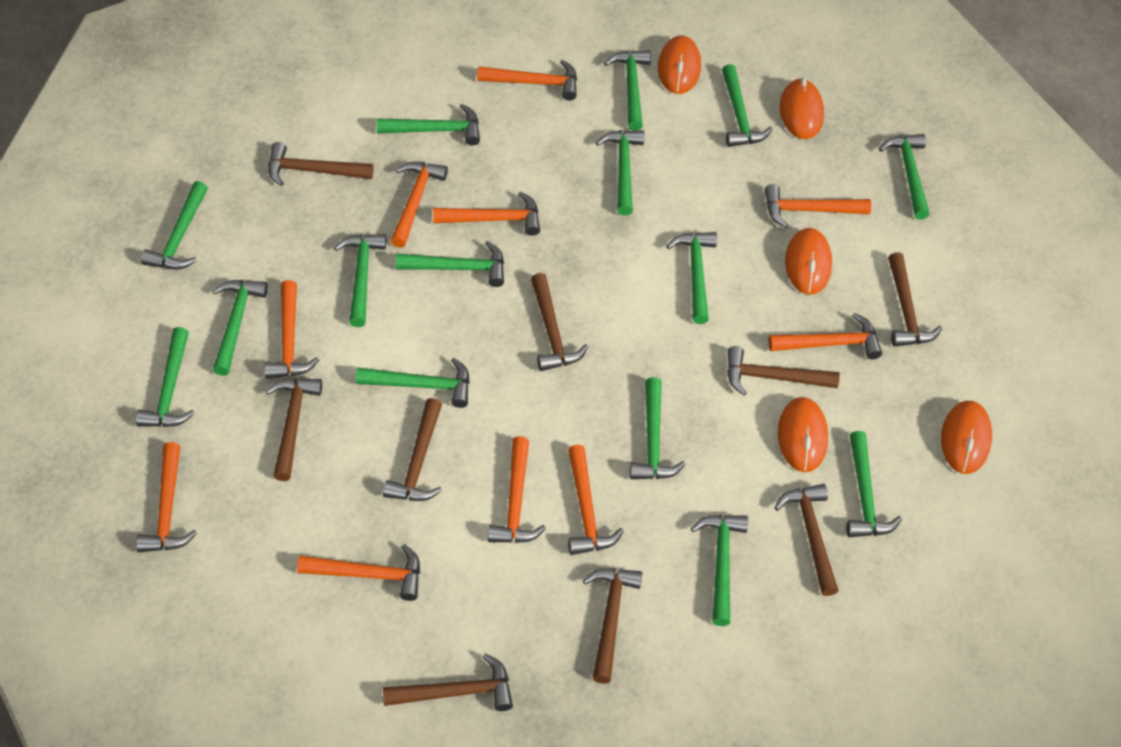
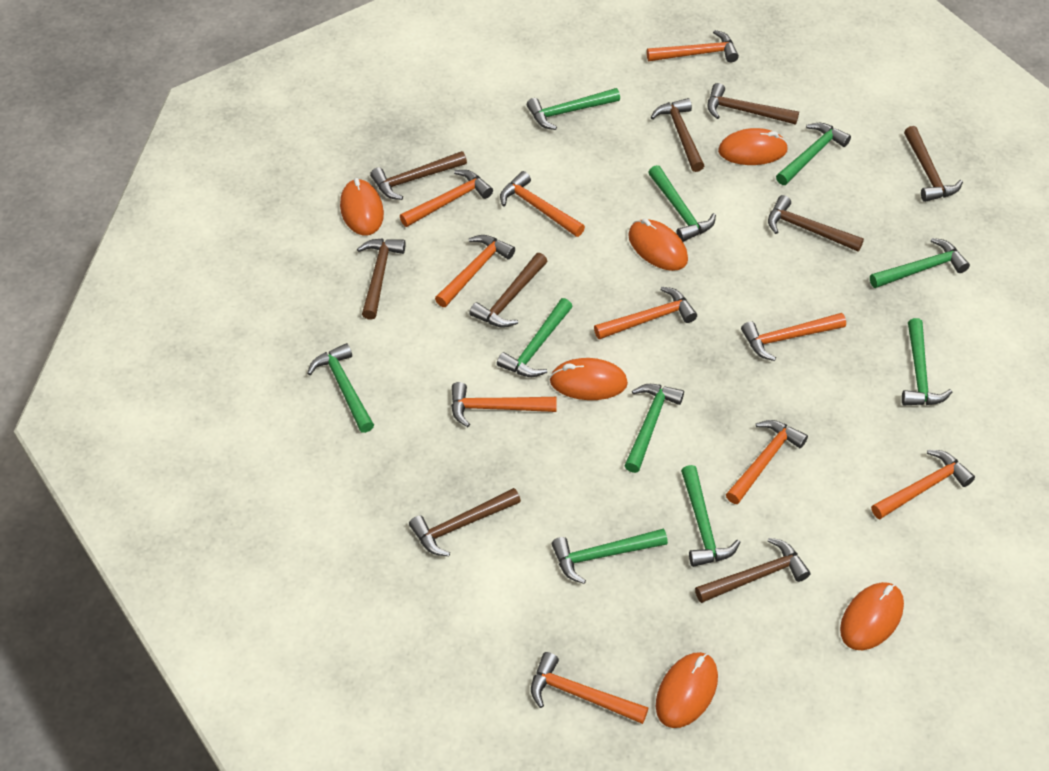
green hammer: 15 -> 10
orange mouse: 5 -> 6

